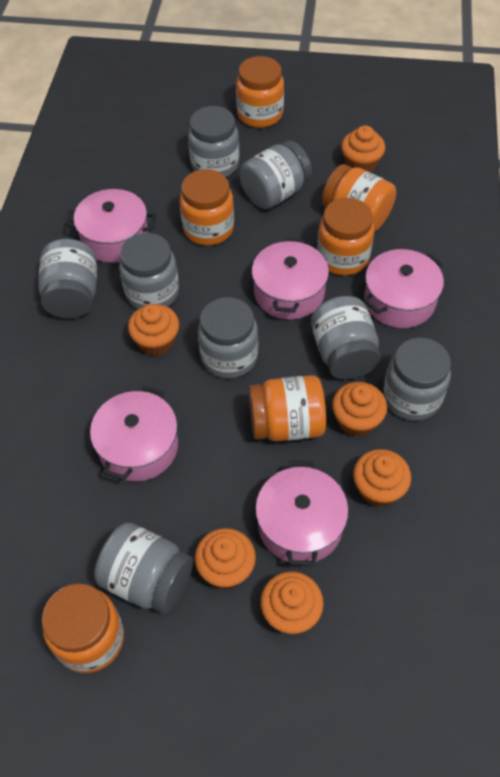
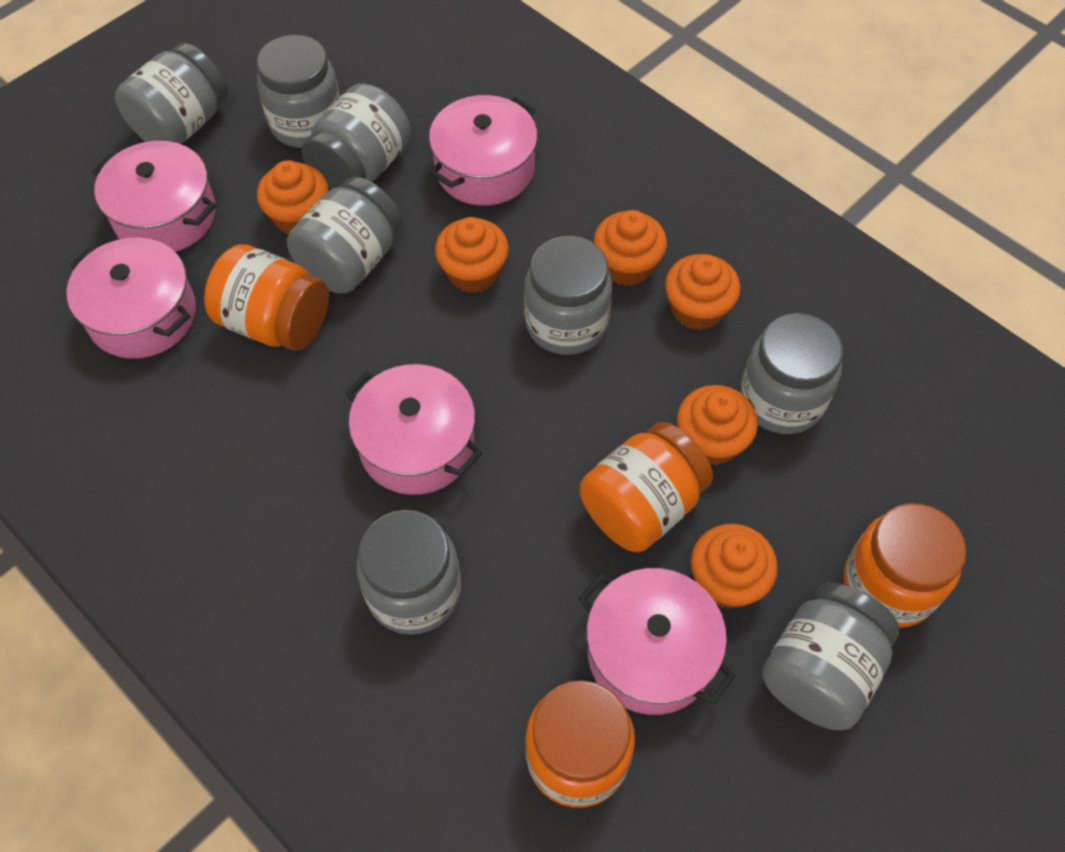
orange jar: 6 -> 4

